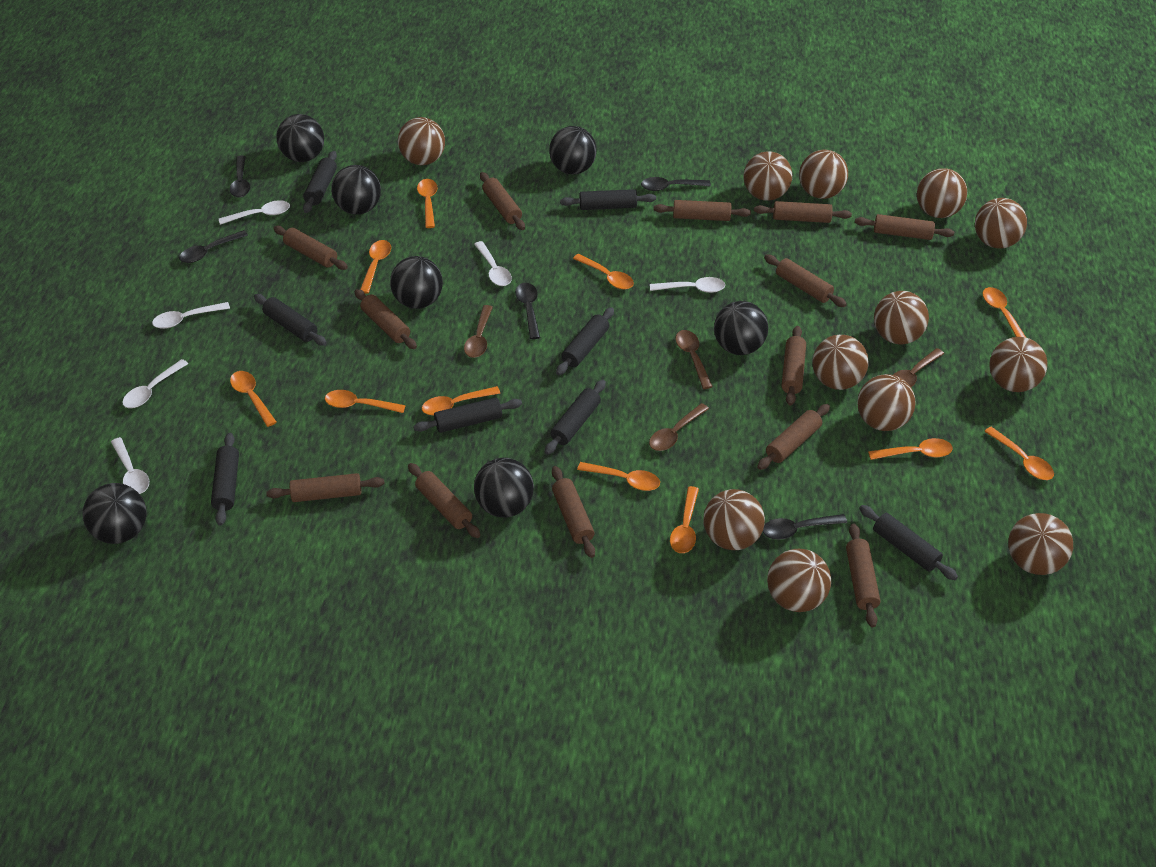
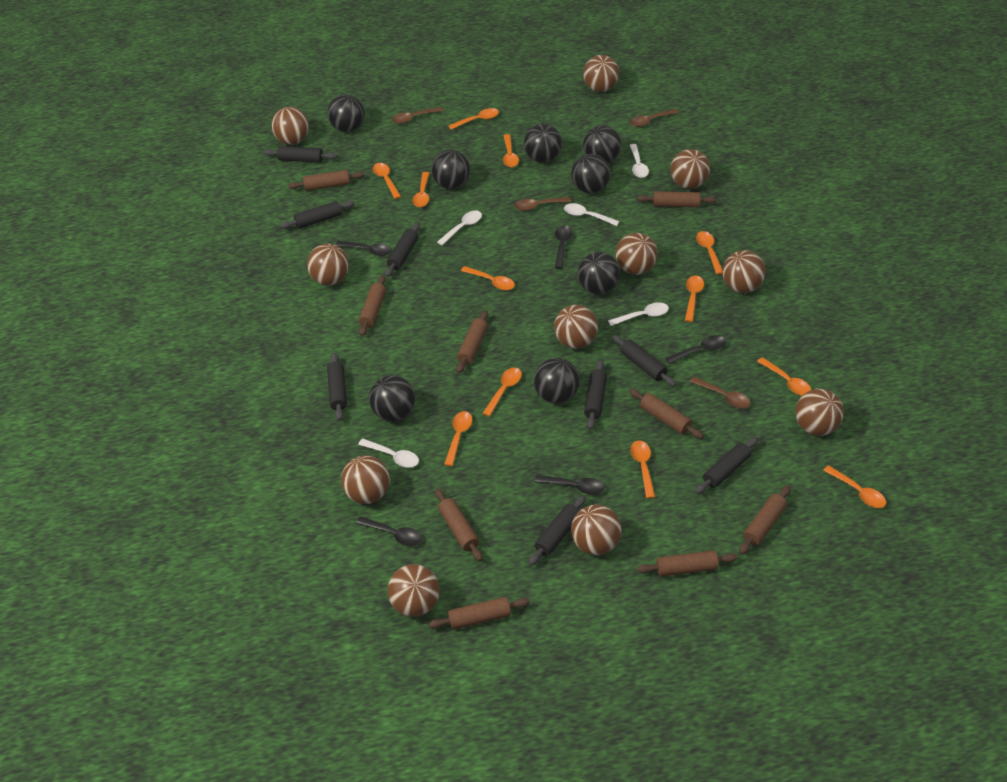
black ball: 7 -> 8
brown ball: 12 -> 11
brown rolling pin: 13 -> 9
orange spoon: 11 -> 12
white spoon: 6 -> 5

